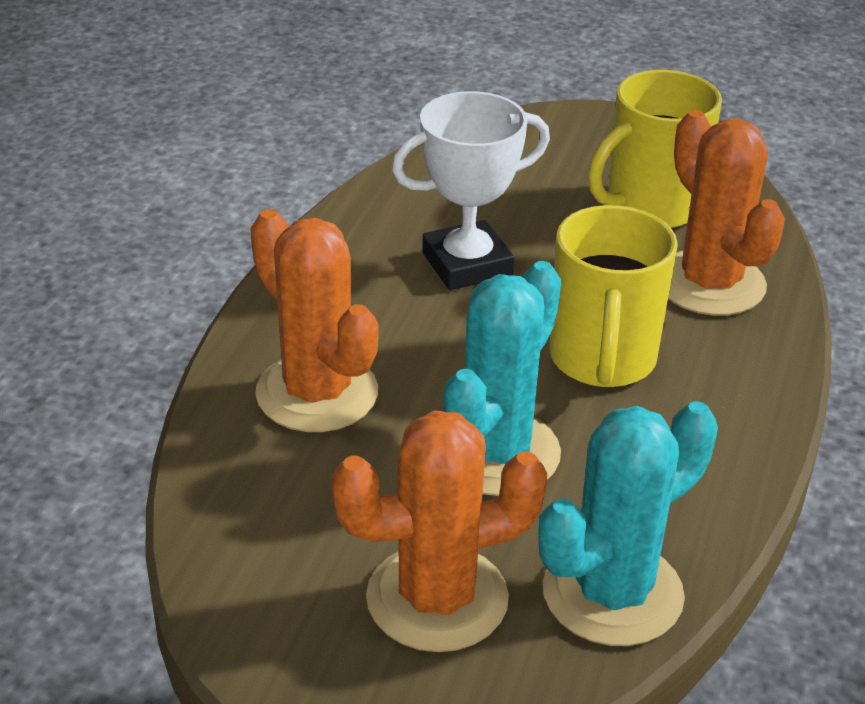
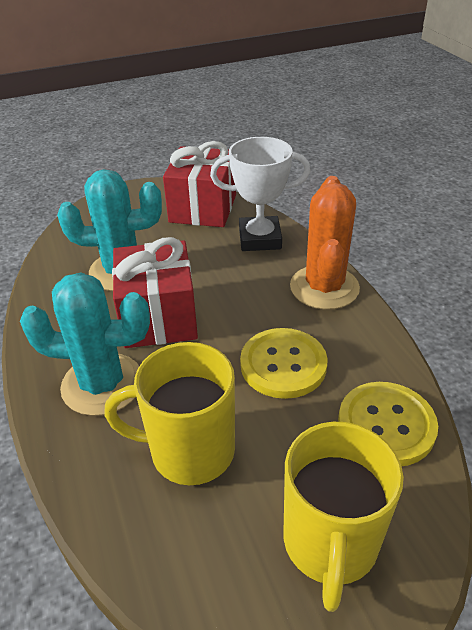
orange cactus: 3 -> 1
red gift: 0 -> 2
yellow button: 0 -> 2

